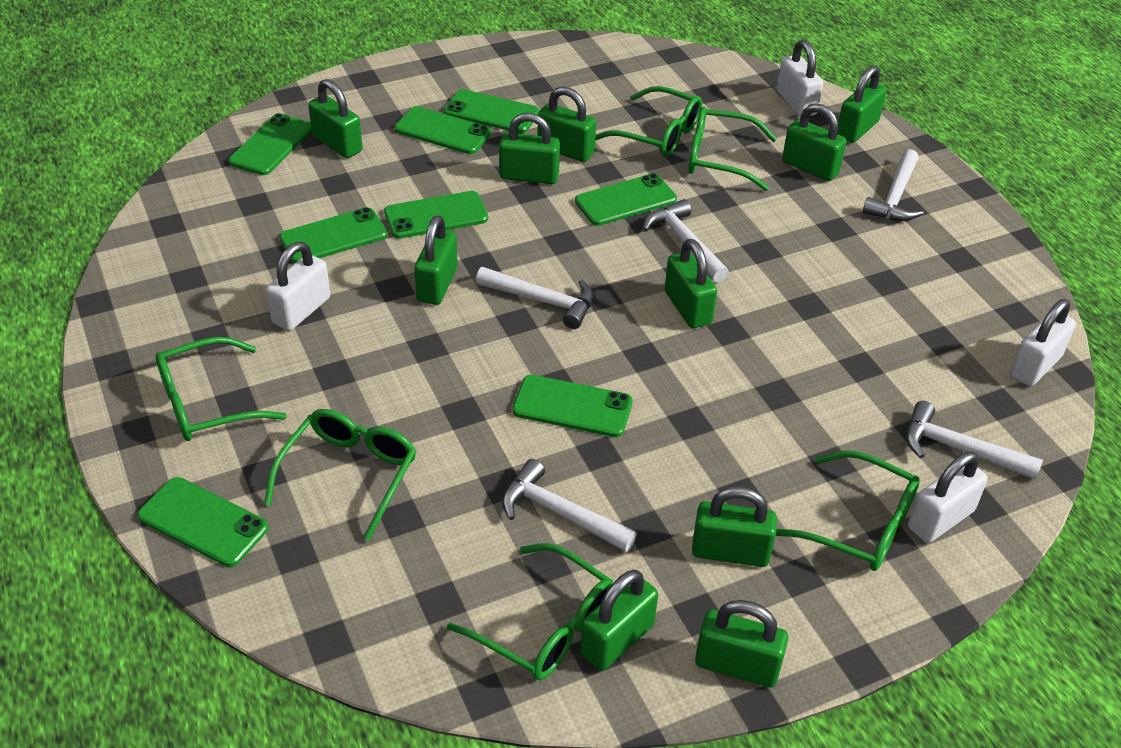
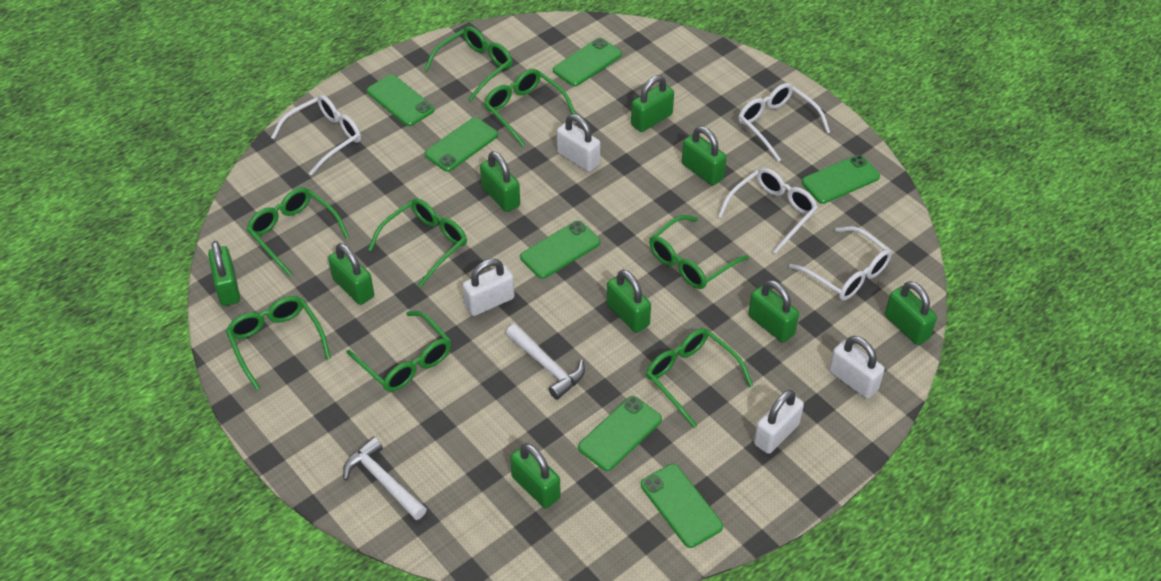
green glasses: 6 -> 8
green padlock: 10 -> 9
green phone: 8 -> 7
white glasses: 0 -> 4
white hammer: 5 -> 2

